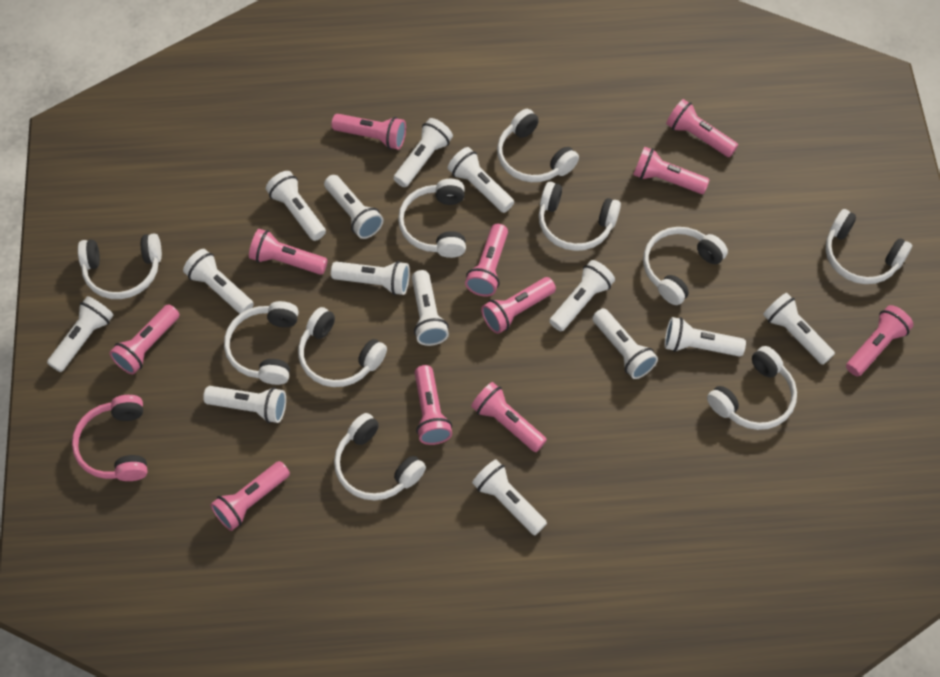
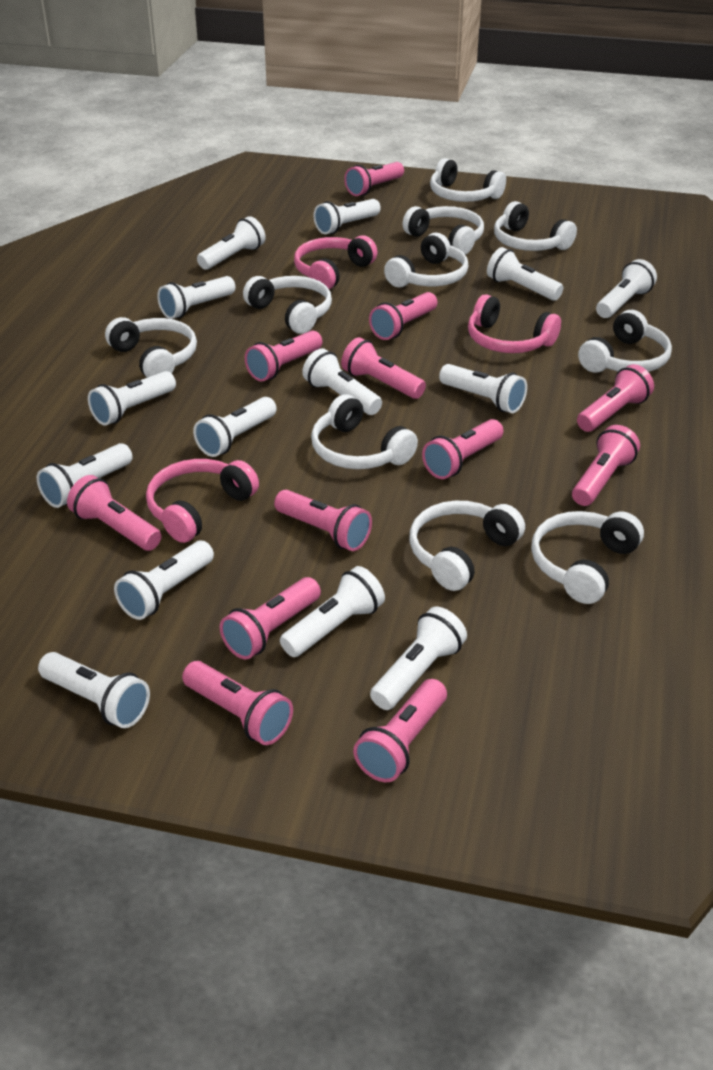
pink flashlight: 11 -> 12
pink headphones: 1 -> 3

